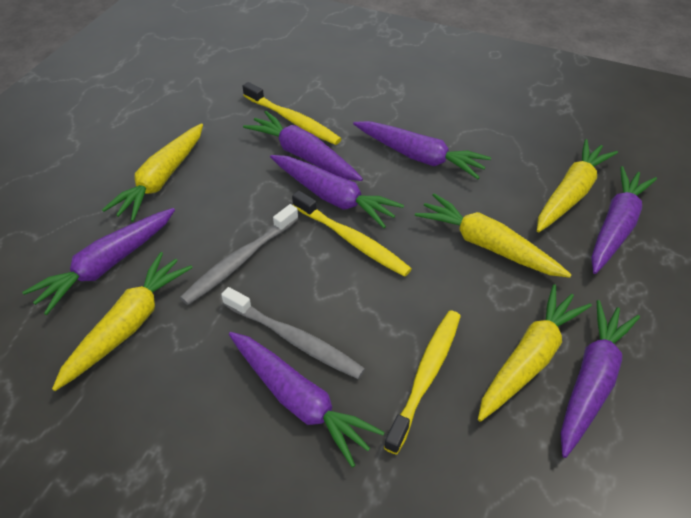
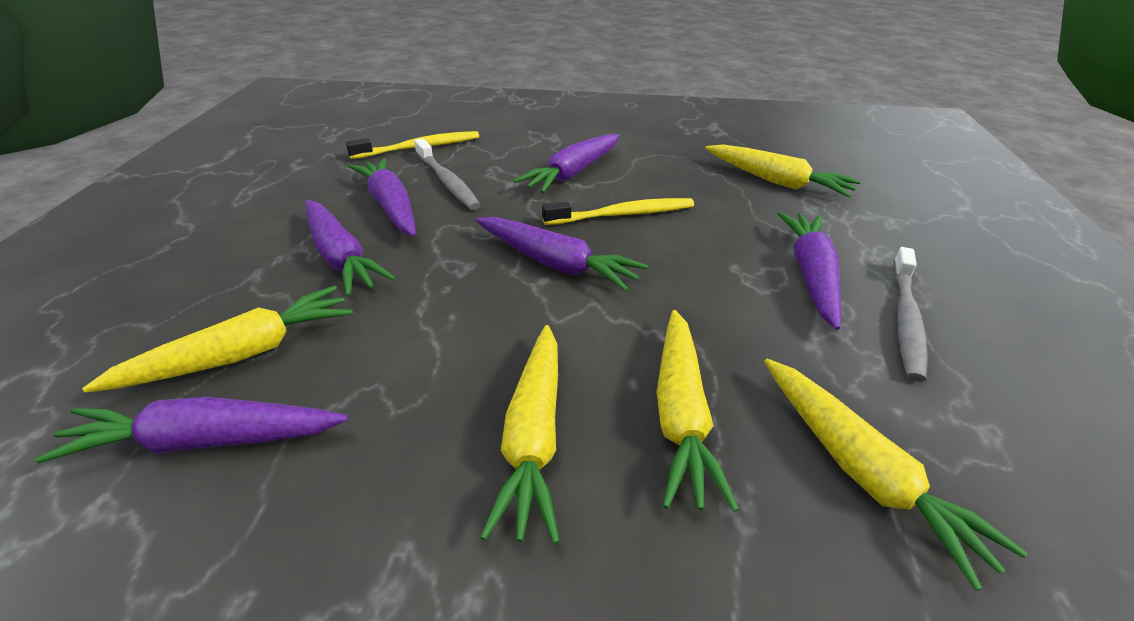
purple carrot: 7 -> 6
yellow toothbrush: 3 -> 2

